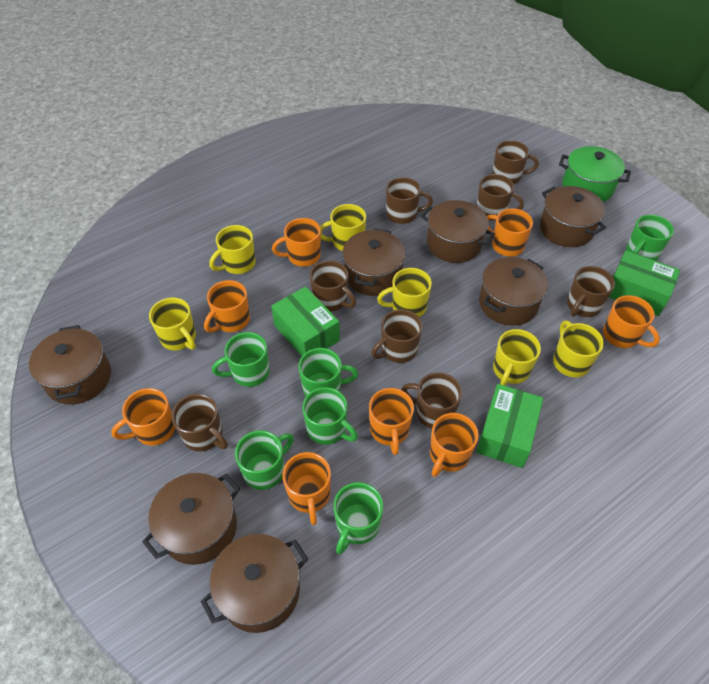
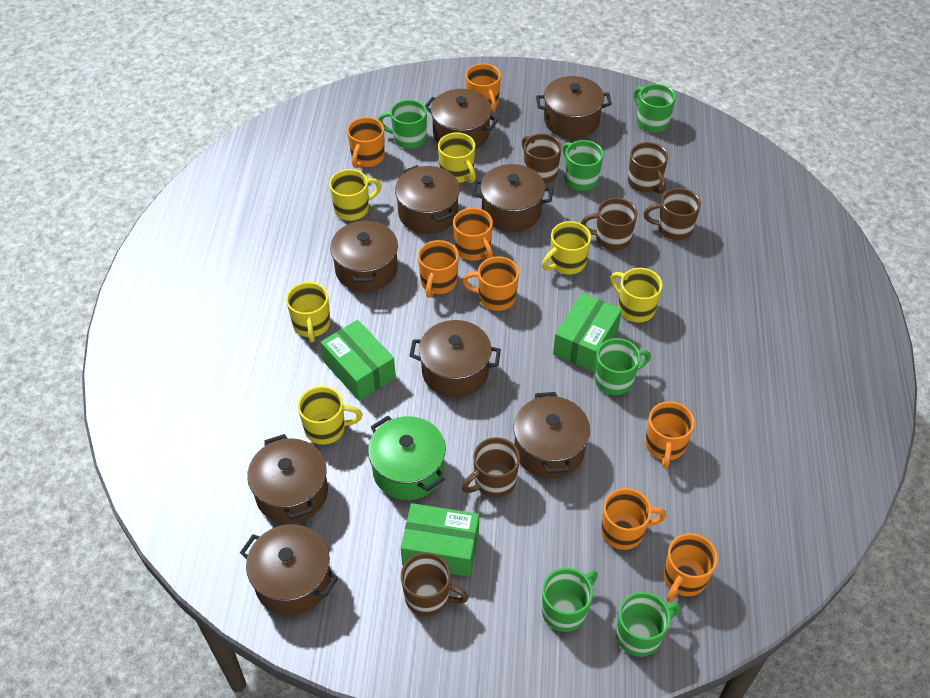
brown mug: 8 -> 6
brown pot: 7 -> 9

